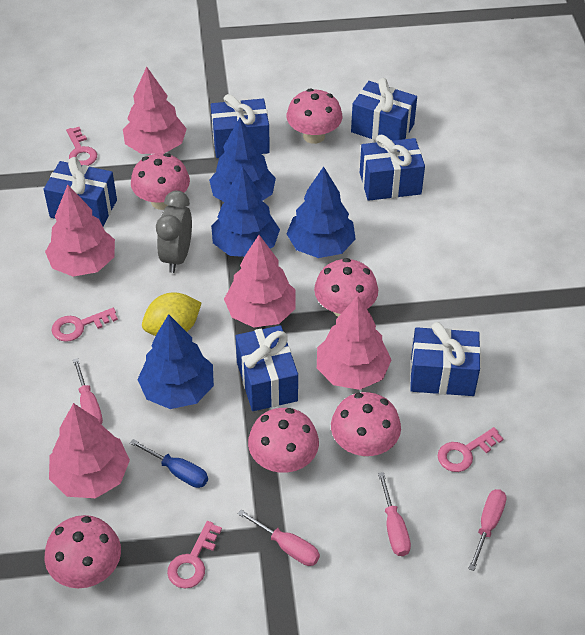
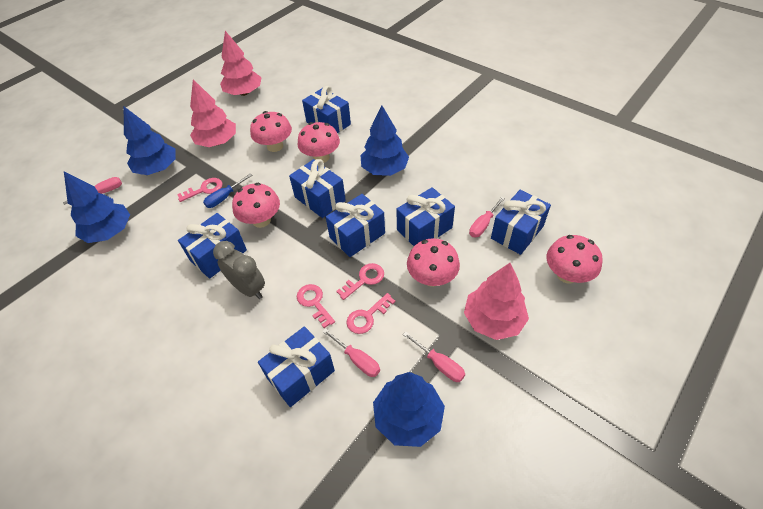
blue gift: 6 -> 7
pink mushroom: 6 -> 5
pink tree: 5 -> 3
yellow lemon: 1 -> 0

